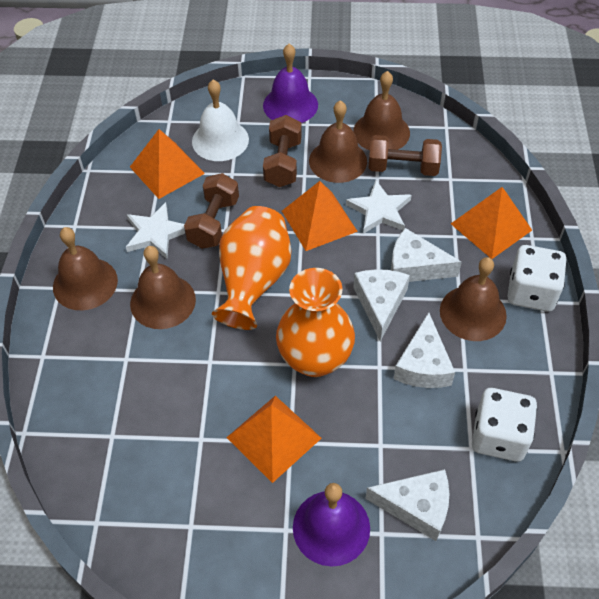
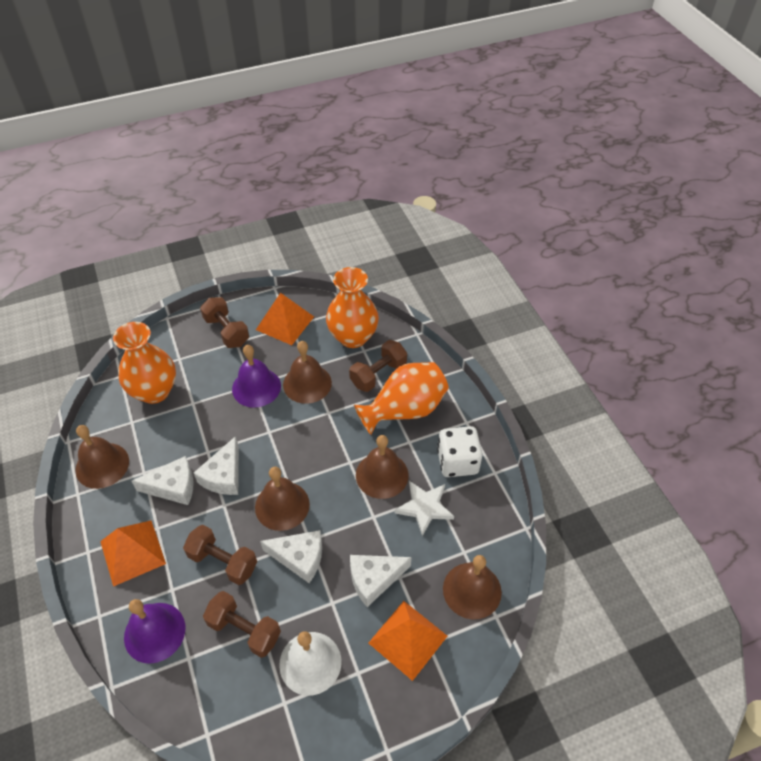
brown dumbbell: 3 -> 4
orange pyramid: 4 -> 3
orange vase: 2 -> 3
white dice: 2 -> 1
white star: 2 -> 1

